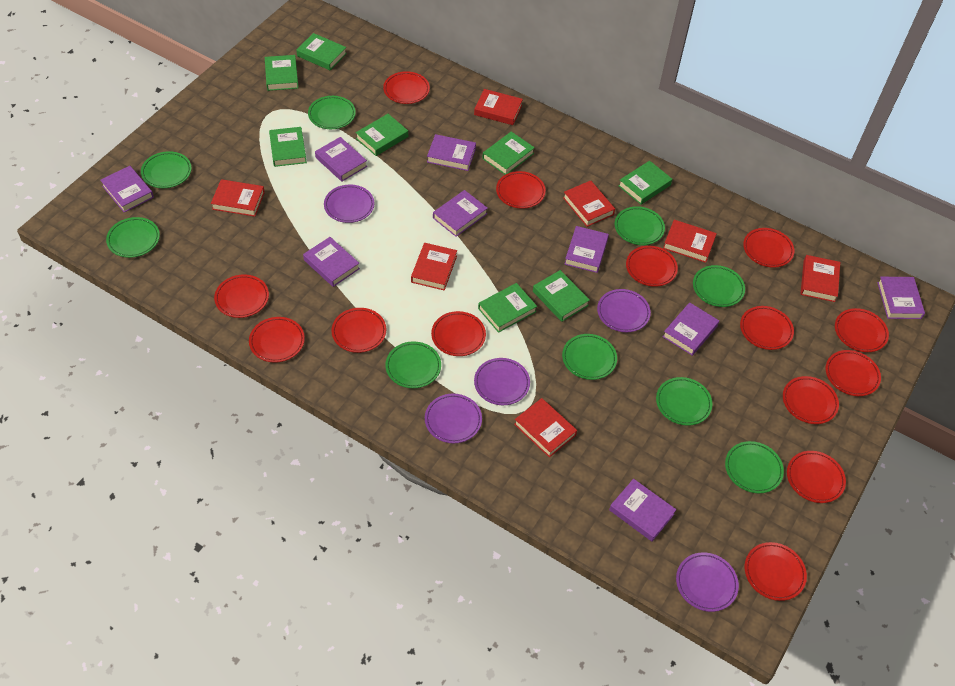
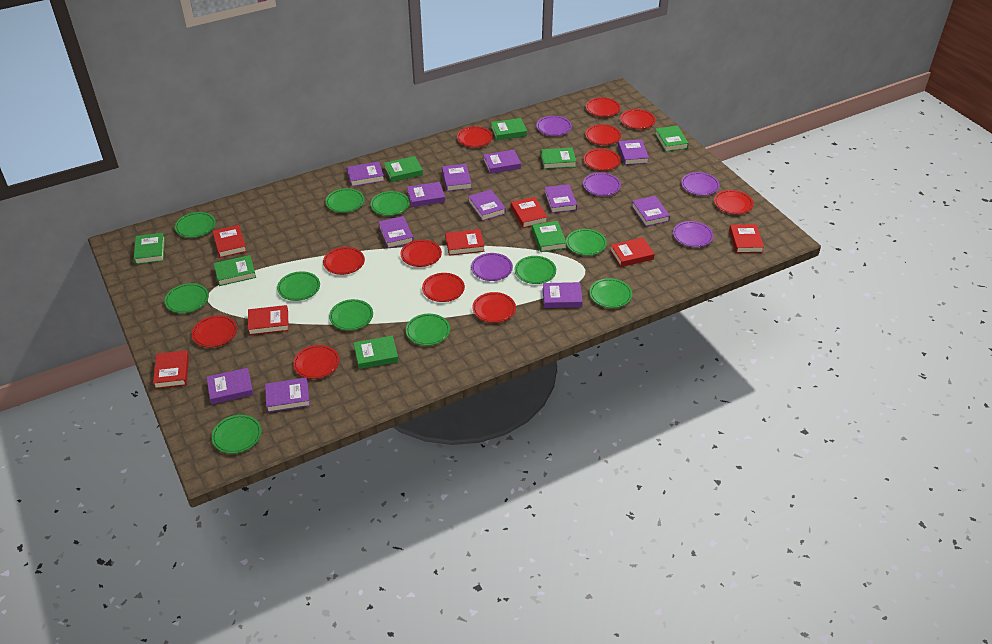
green plate: 9 -> 11
purple book: 9 -> 12
red plate: 14 -> 12

